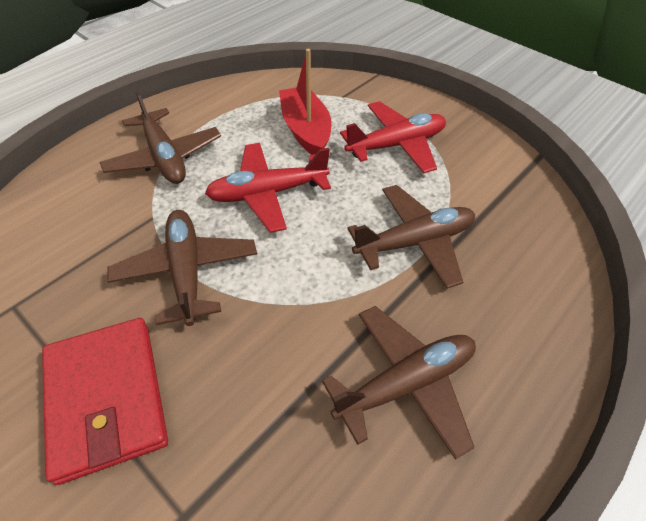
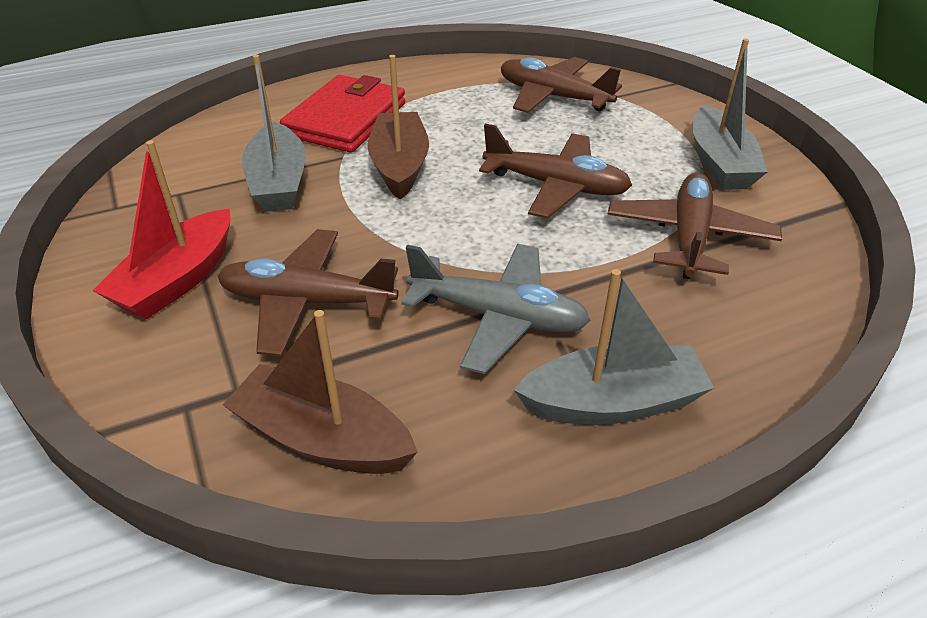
brown boat: 0 -> 2
grey boat: 0 -> 3
grey plane: 0 -> 1
red plane: 2 -> 0

